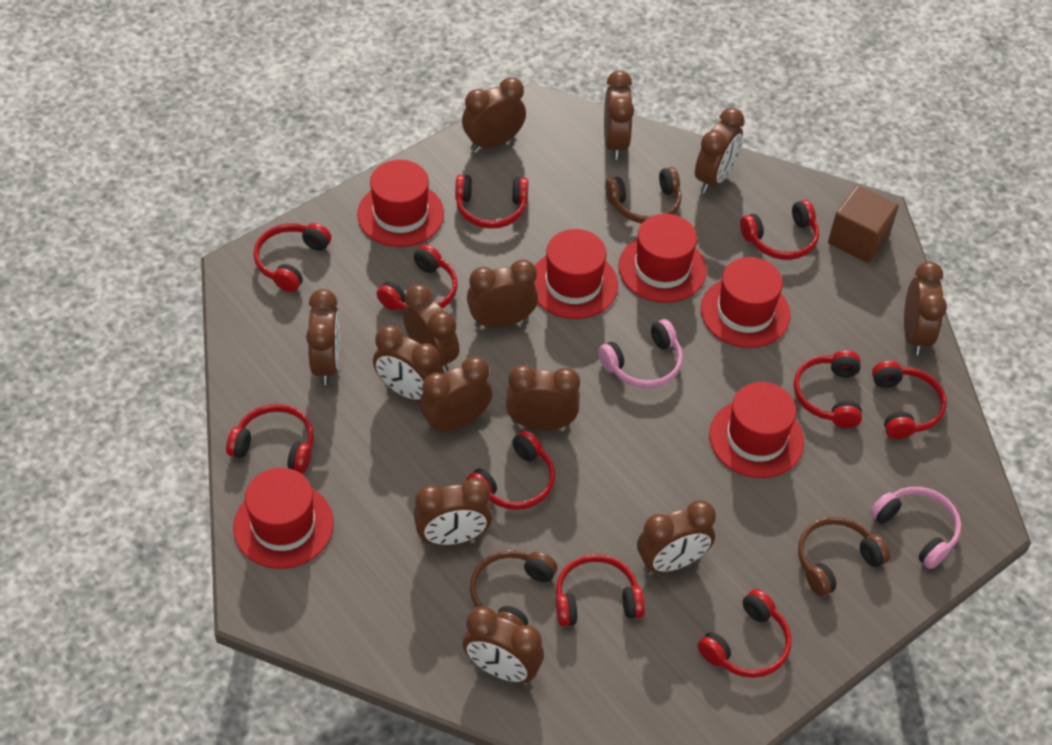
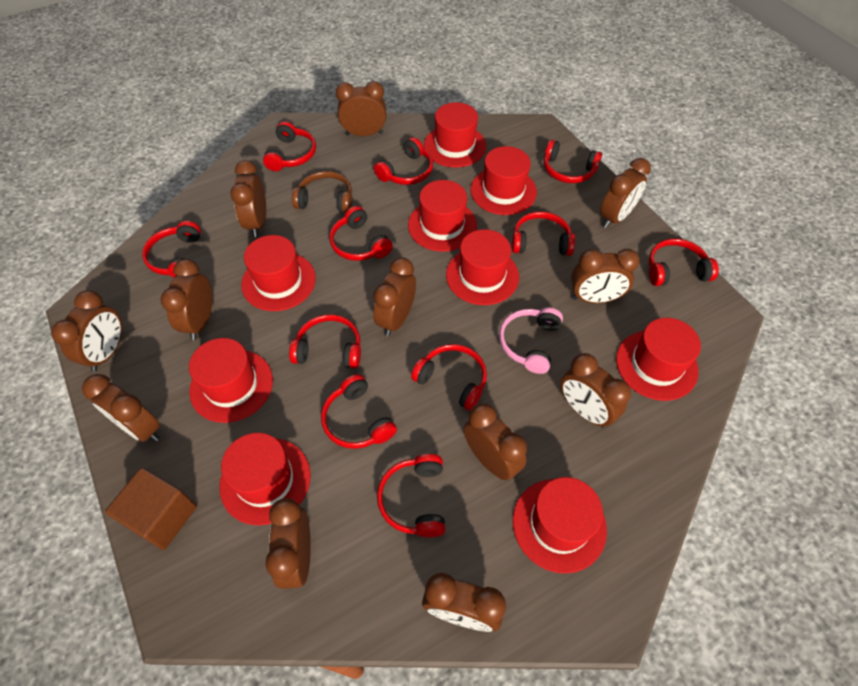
brown clock: 13 -> 12
brown headphones: 3 -> 1
pink headphones: 2 -> 1
red hat: 6 -> 9
red headphones: 10 -> 11

